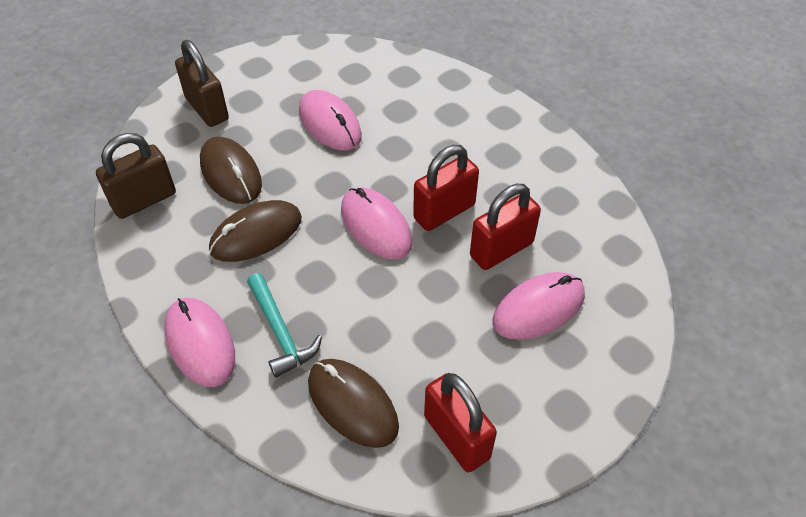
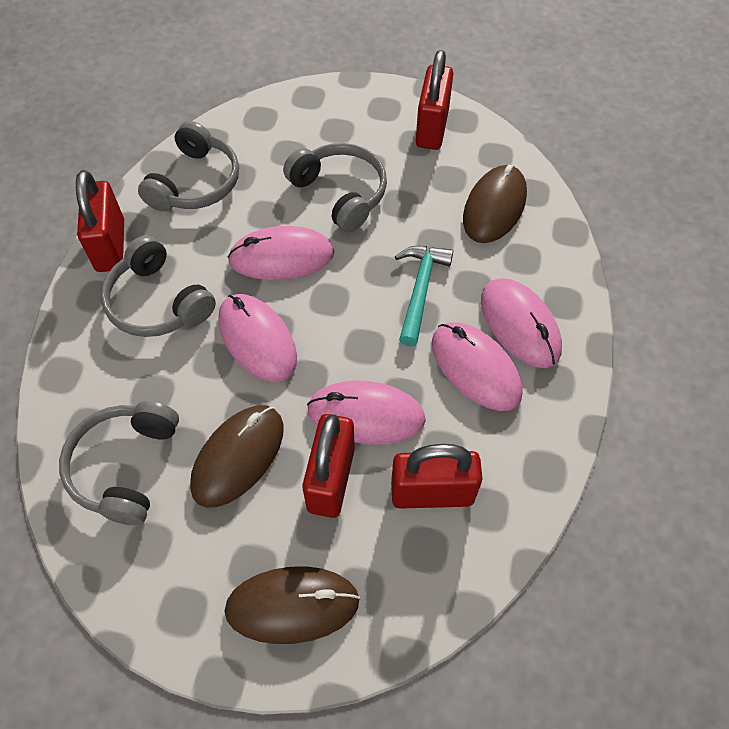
brown padlock: 2 -> 0
grey headphones: 0 -> 4
pink mouse: 4 -> 5
red padlock: 3 -> 4

